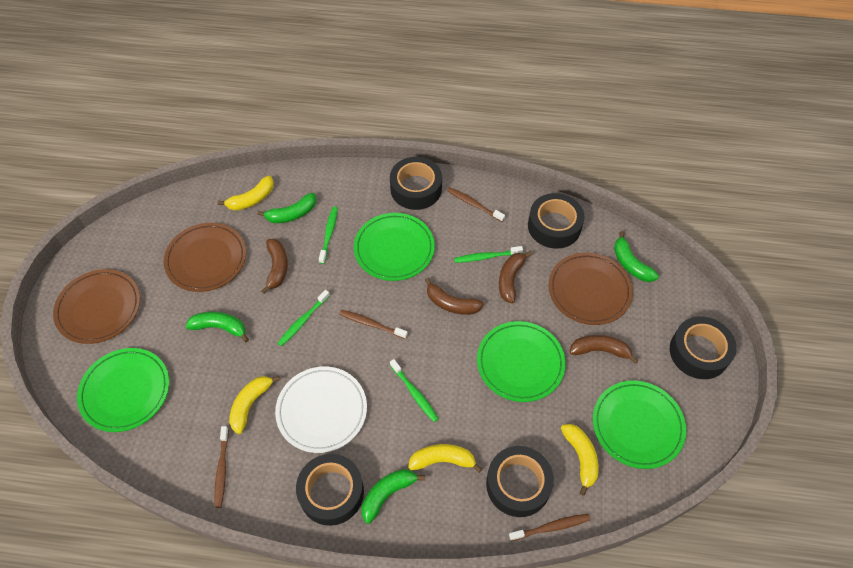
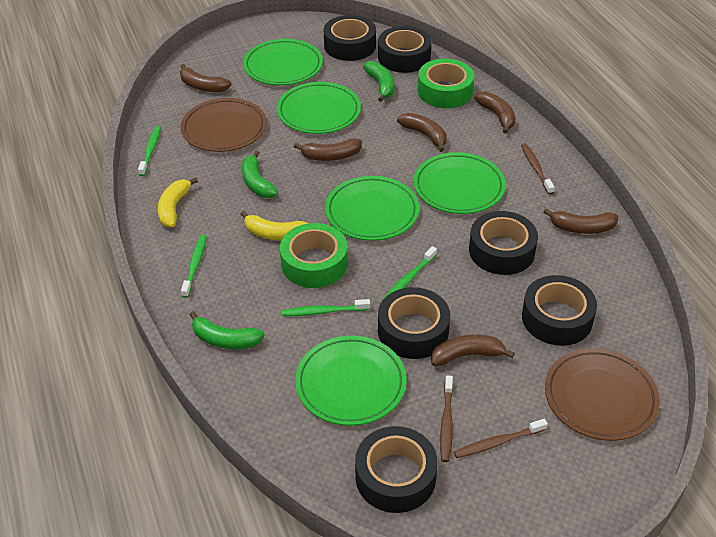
black tape: 5 -> 6
brown banana: 4 -> 6
brown plate: 3 -> 2
brown toothbrush: 4 -> 3
green banana: 4 -> 3
green plate: 4 -> 5
green tape: 0 -> 2
white plate: 1 -> 0
yellow banana: 4 -> 2

